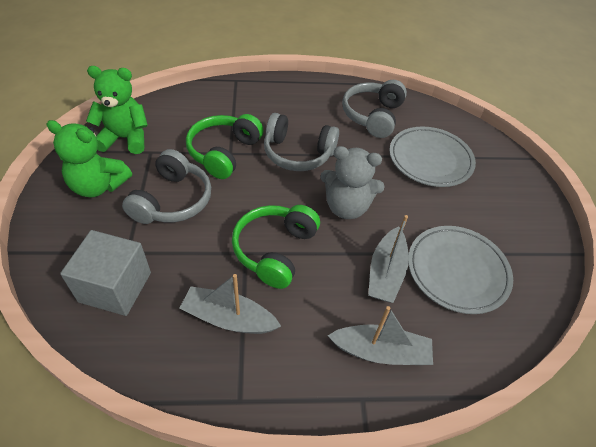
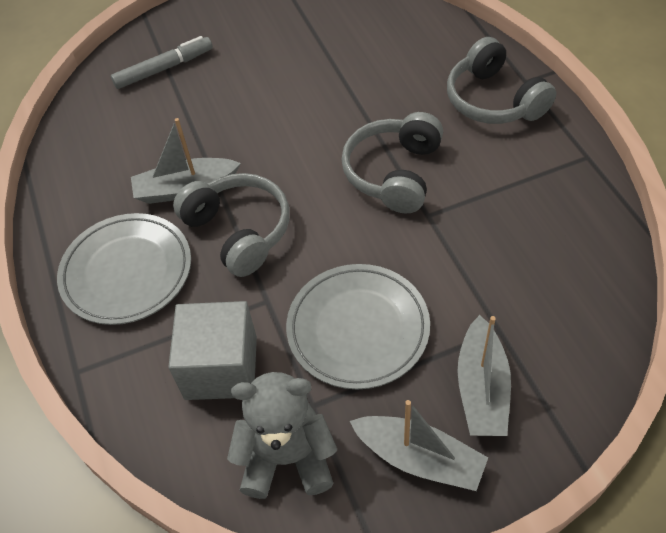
green headphones: 2 -> 0
green teddy bear: 2 -> 0
grey marker: 0 -> 1

